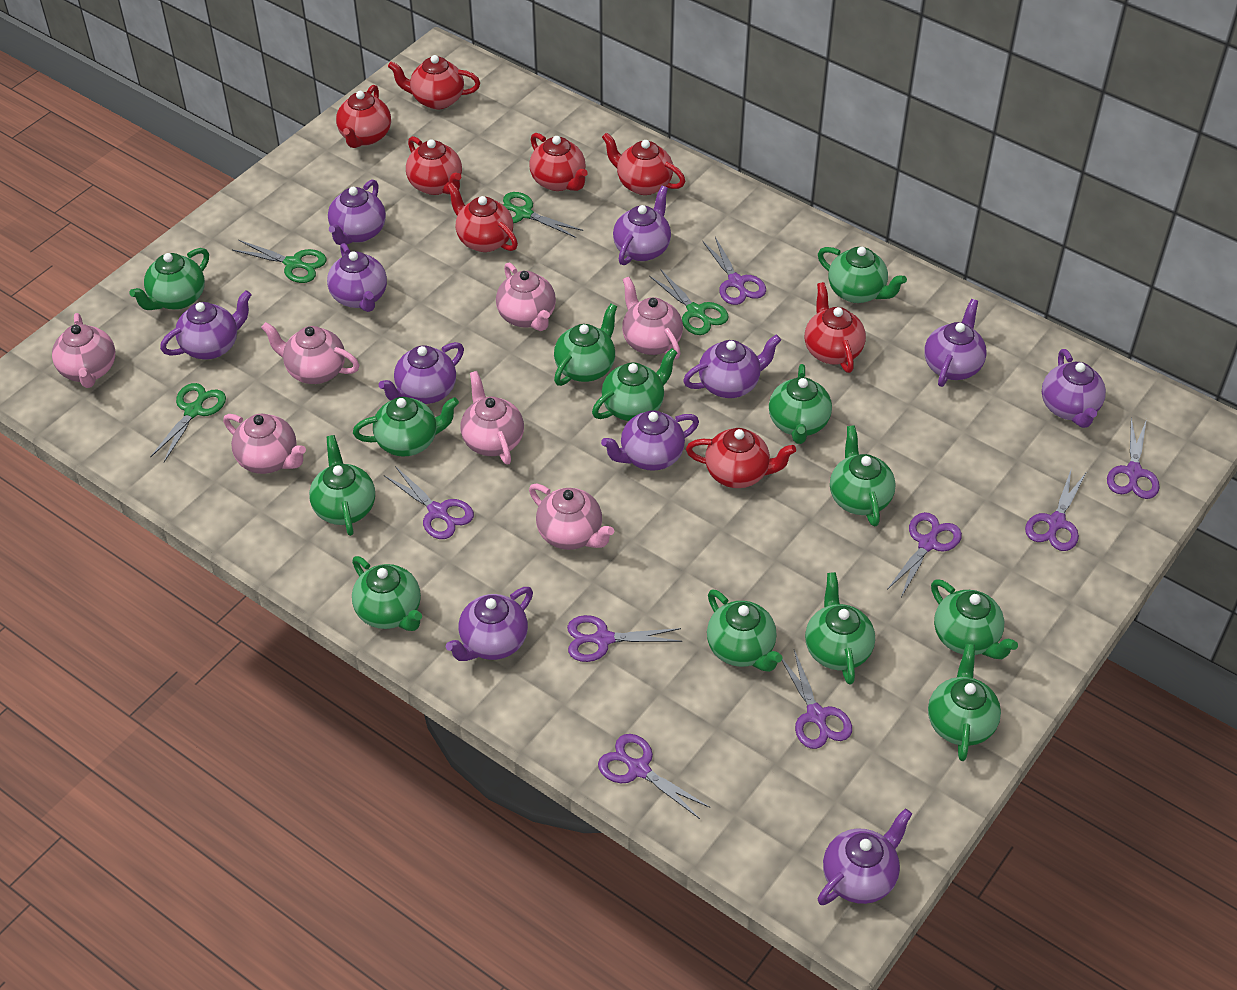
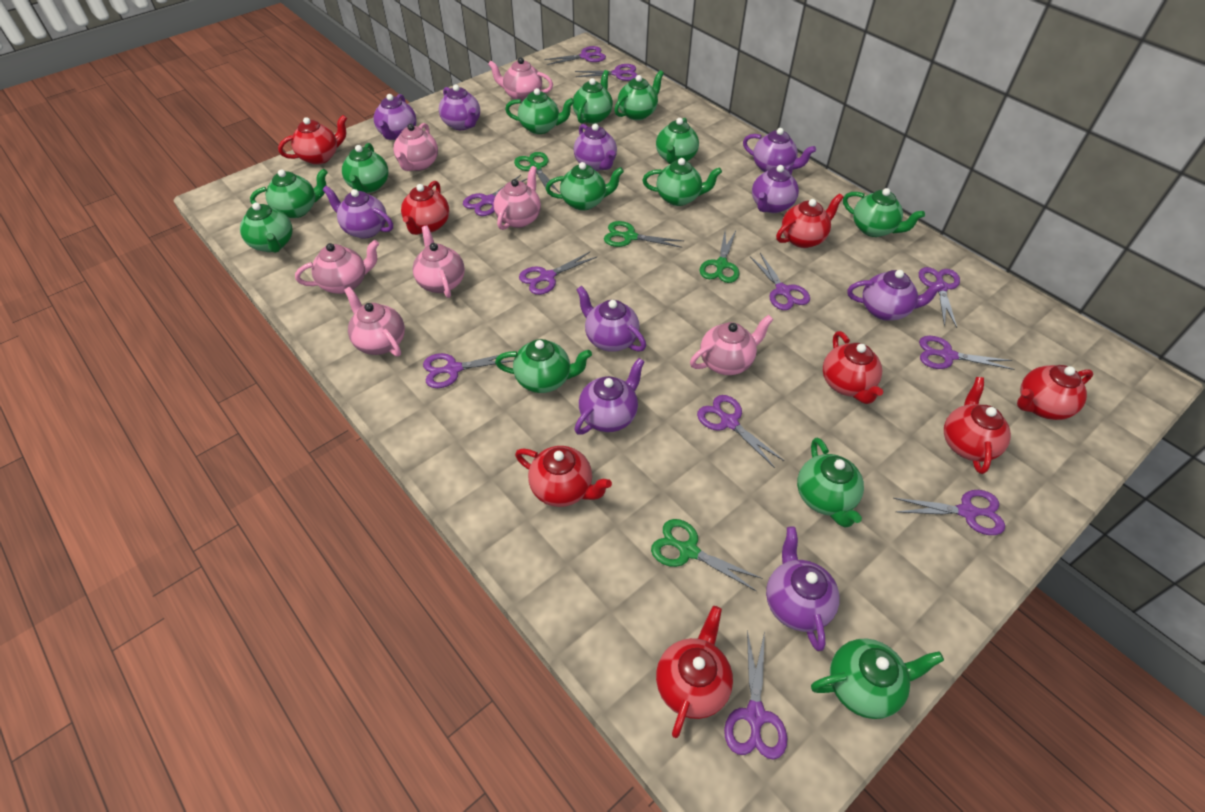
purple scissors: 8 -> 11
purple teapot: 11 -> 10

